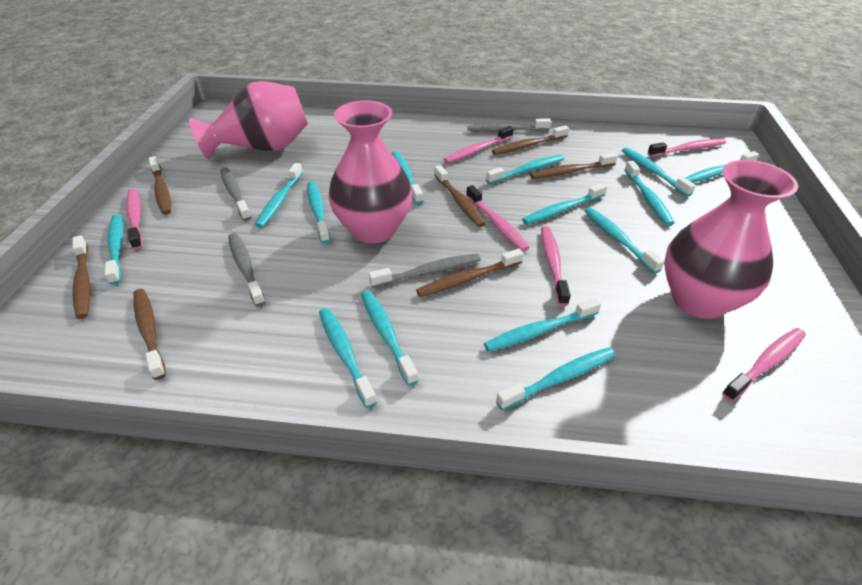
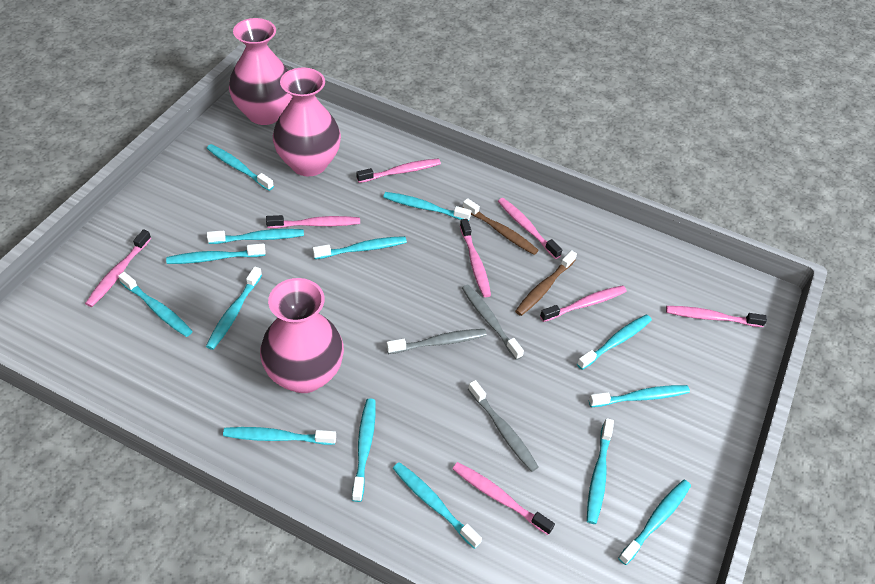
brown toothbrush: 7 -> 2
grey toothbrush: 4 -> 3
pink toothbrush: 6 -> 8

